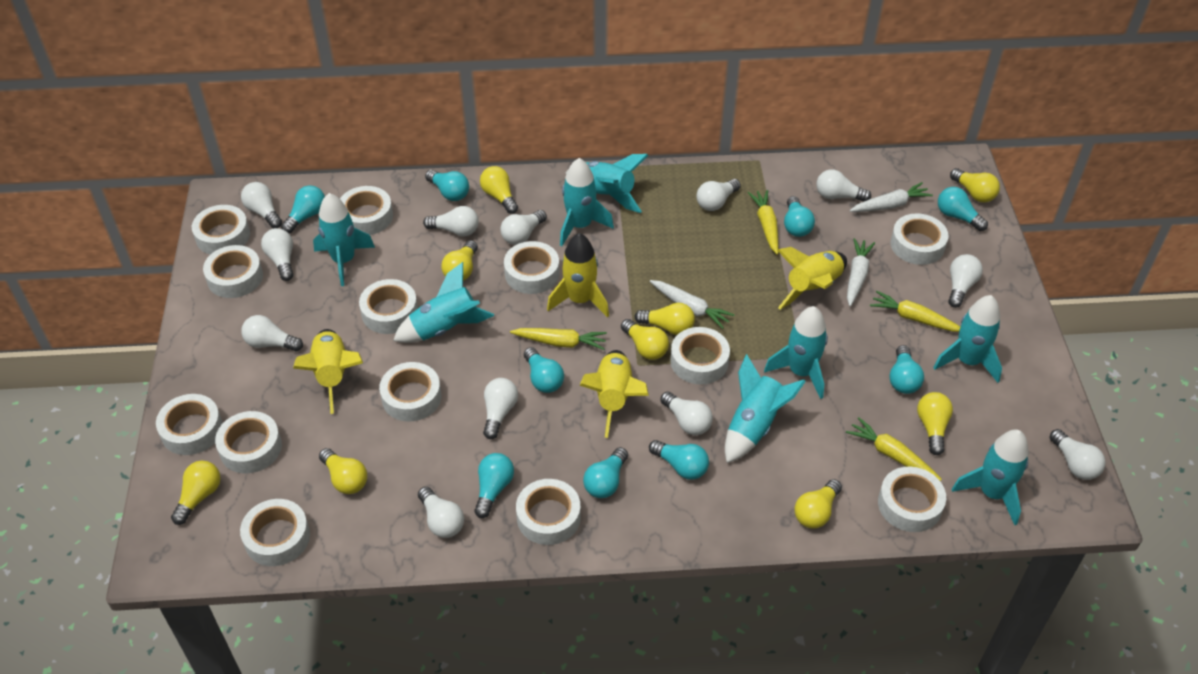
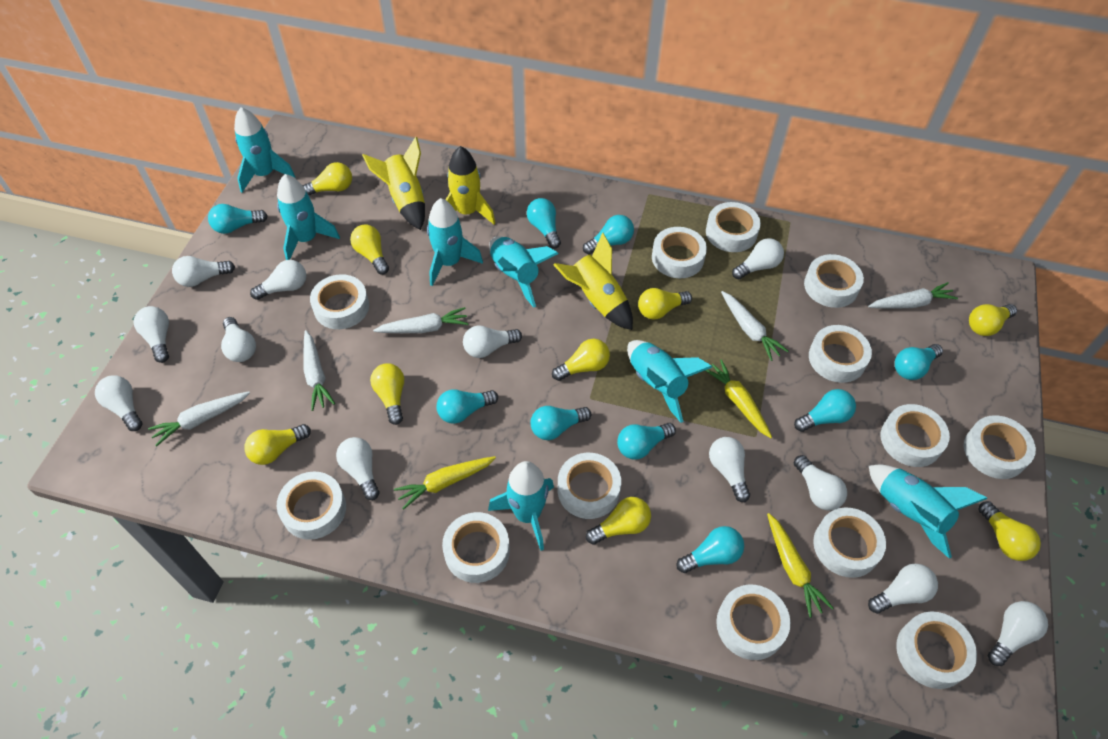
turquoise rocket: 8 -> 7
white carrot: 3 -> 5
yellow carrot: 4 -> 3
yellow rocket: 4 -> 3

